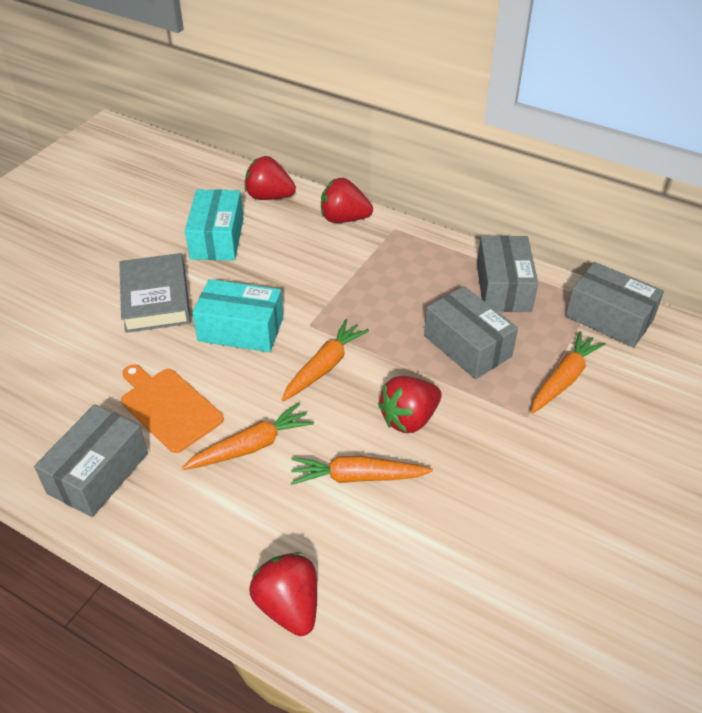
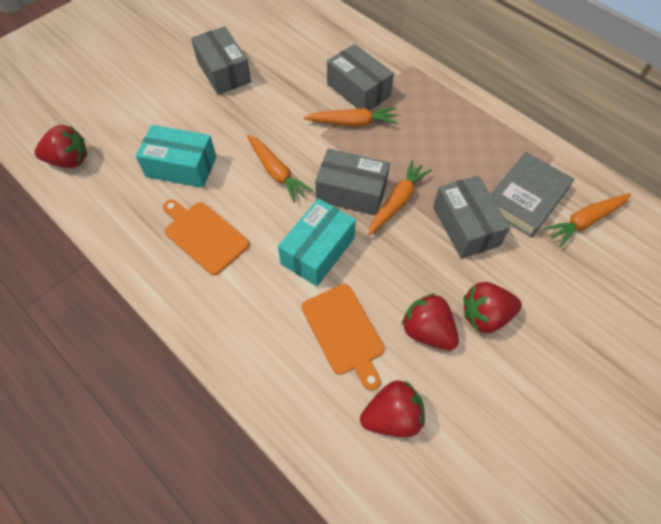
orange cutting board: 1 -> 2

